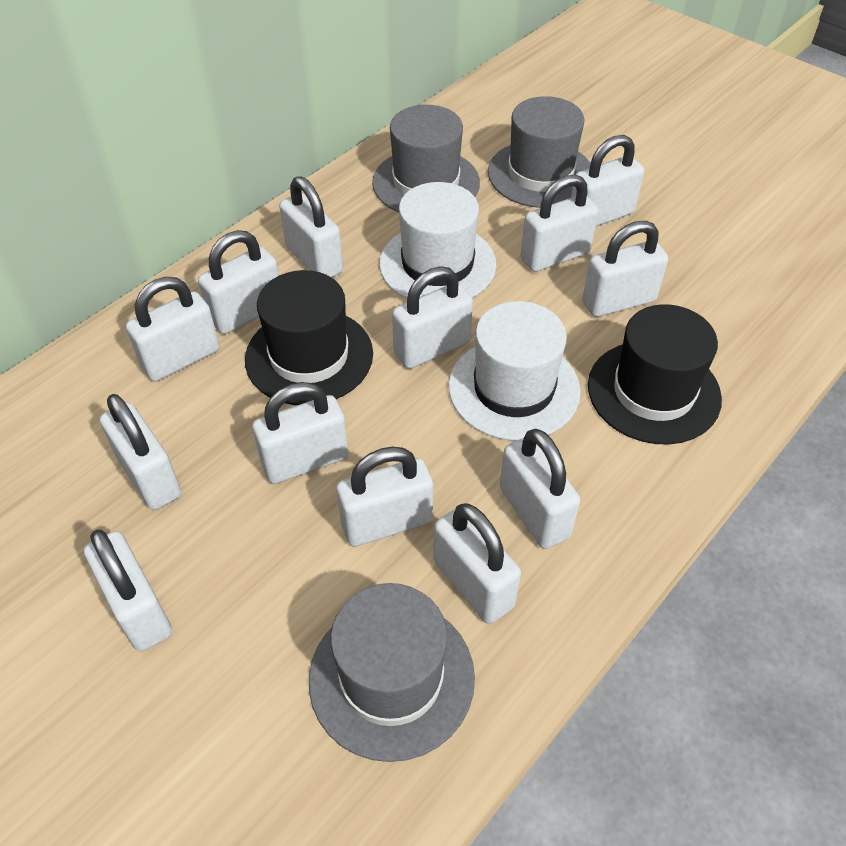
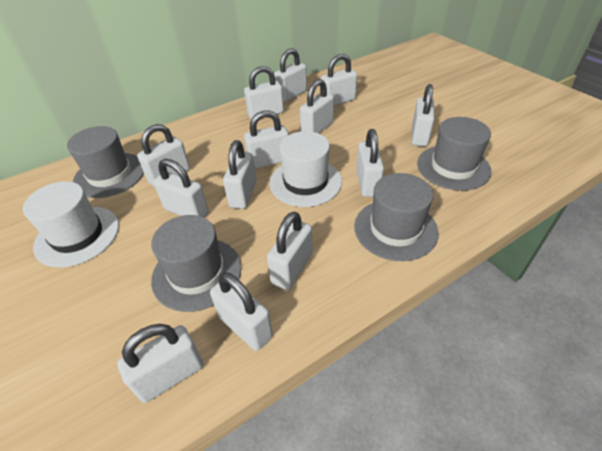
black hat: 2 -> 0
grey hat: 3 -> 4

